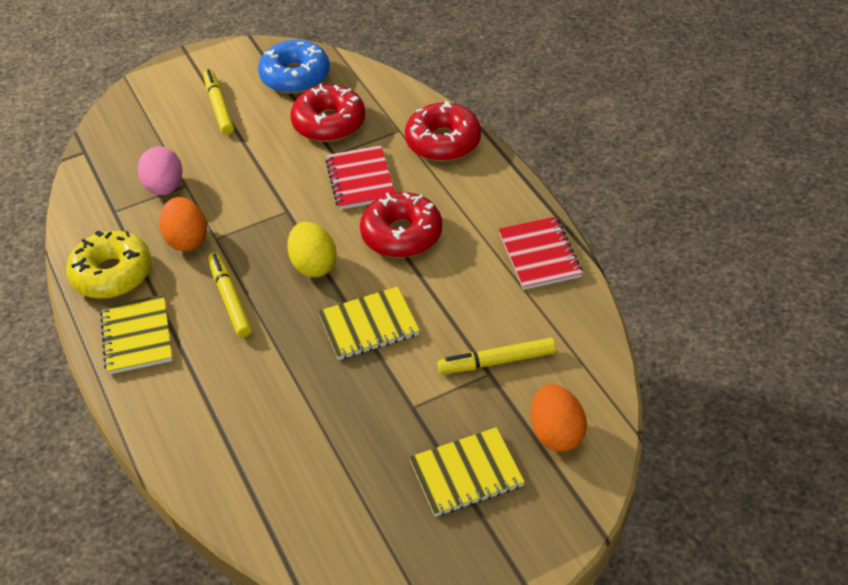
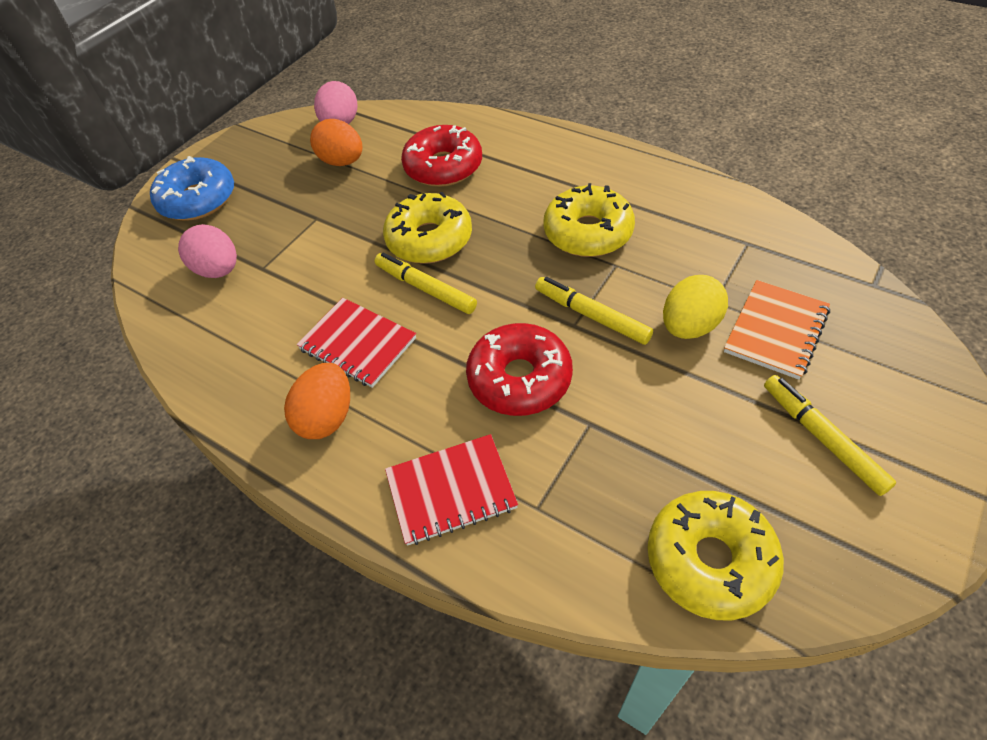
orange notebook: 0 -> 1
pink egg: 1 -> 2
red donut: 3 -> 2
yellow donut: 1 -> 3
yellow notebook: 3 -> 0

